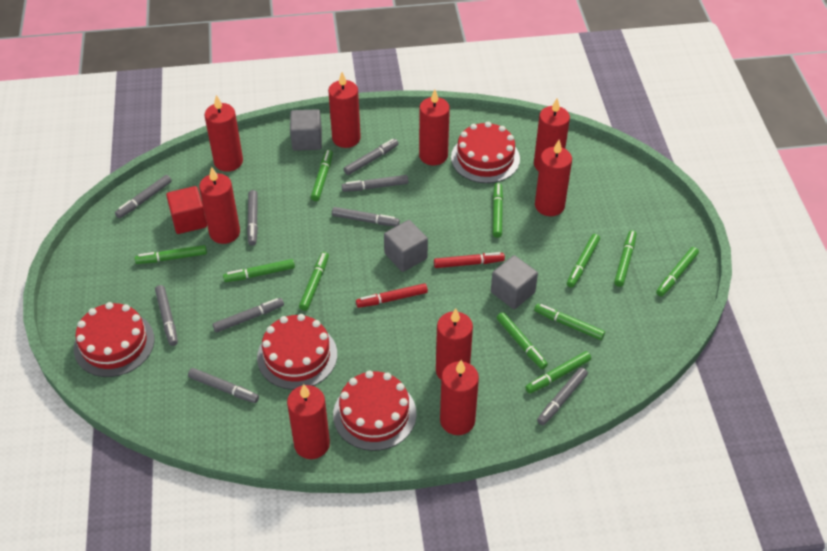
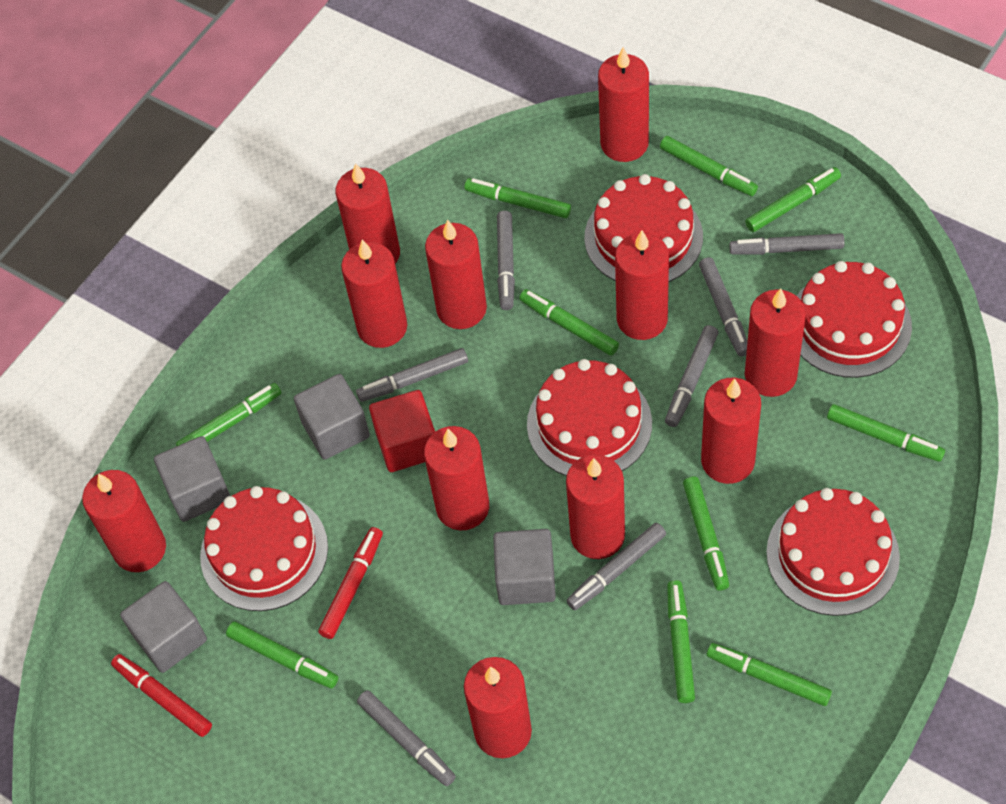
green marker: 11 -> 10
grey cube: 3 -> 4
grey marker: 9 -> 7
red cake: 4 -> 5
red candle: 9 -> 11

